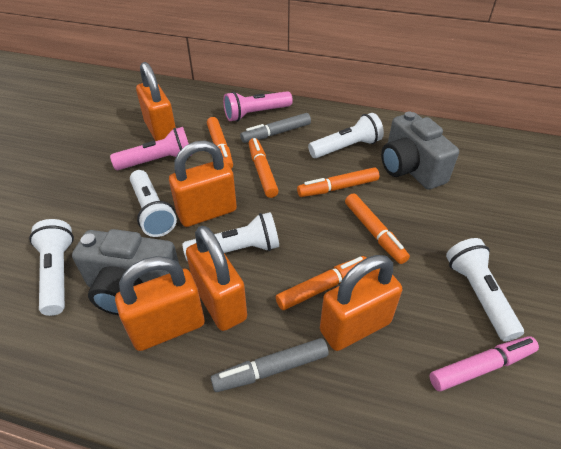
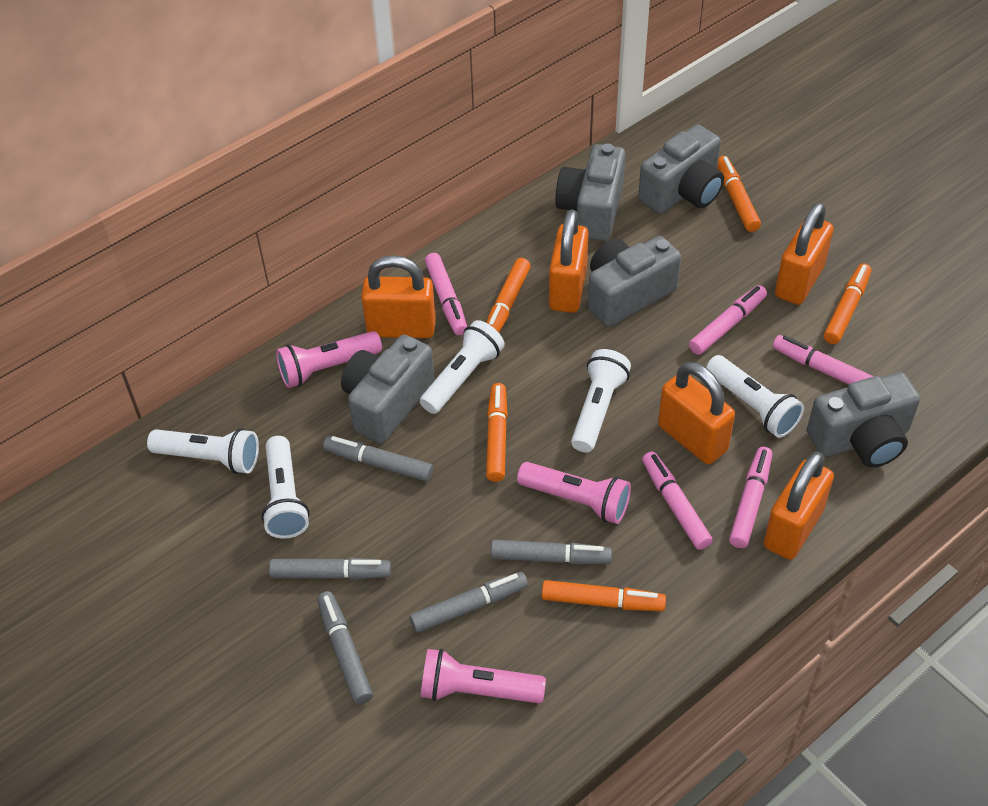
grey camera: 2 -> 5
grey marker: 2 -> 5
pink flashlight: 2 -> 3
pink marker: 1 -> 5

